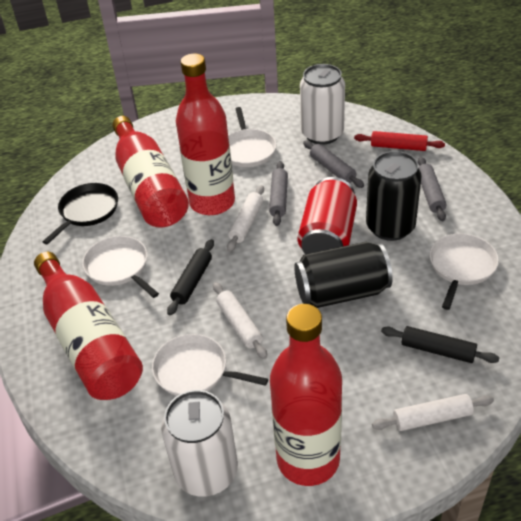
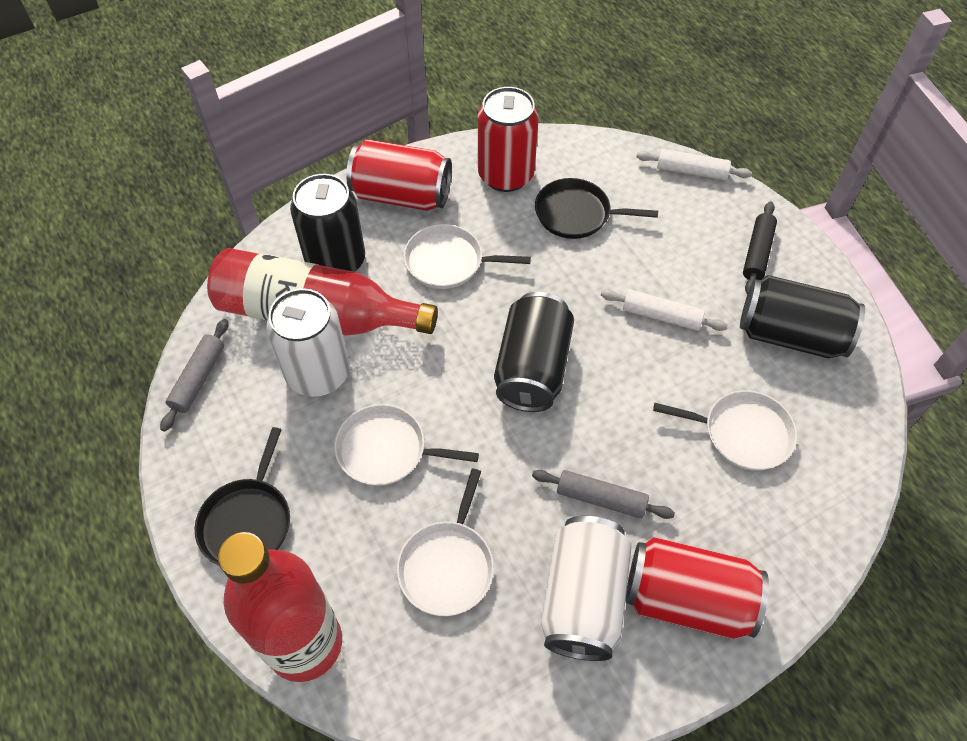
black can: 2 -> 3
black pan: 1 -> 2
black rolling pin: 2 -> 1
grey rolling pin: 3 -> 2
red bottle: 4 -> 2
red can: 1 -> 3
red rolling pin: 1 -> 0
white rolling pin: 3 -> 2

